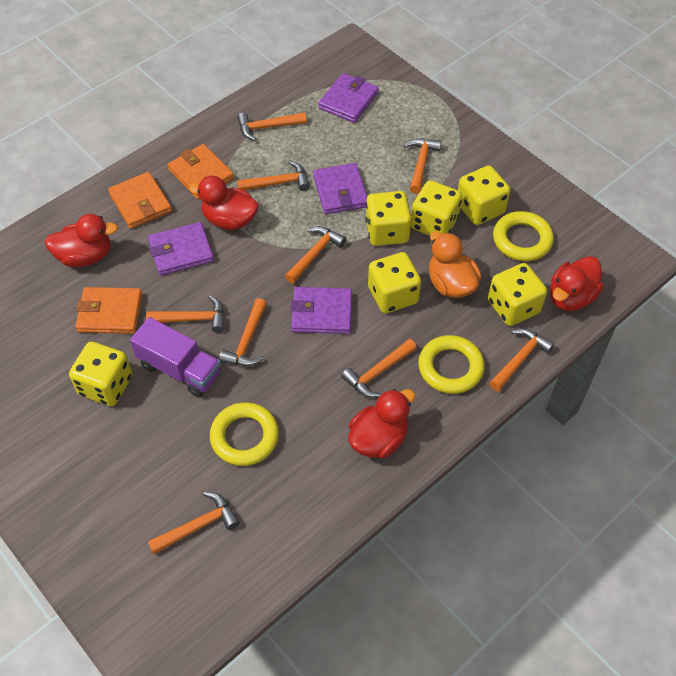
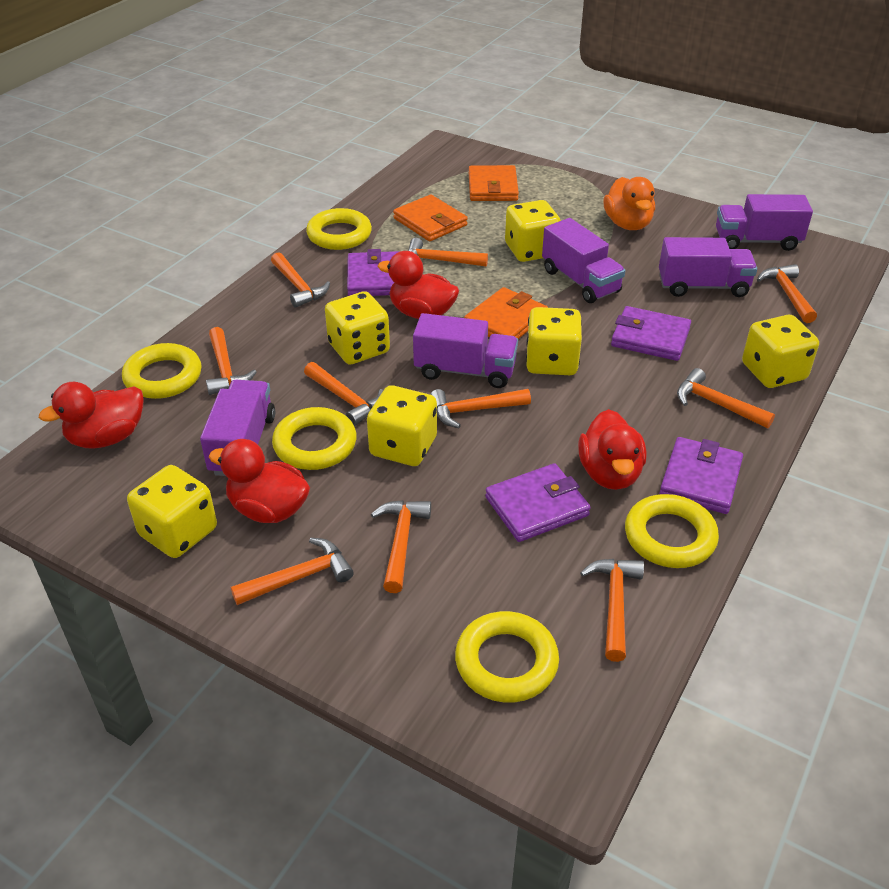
orange hammer: 9 -> 10
purple truck: 1 -> 5
yellow ring: 3 -> 5

